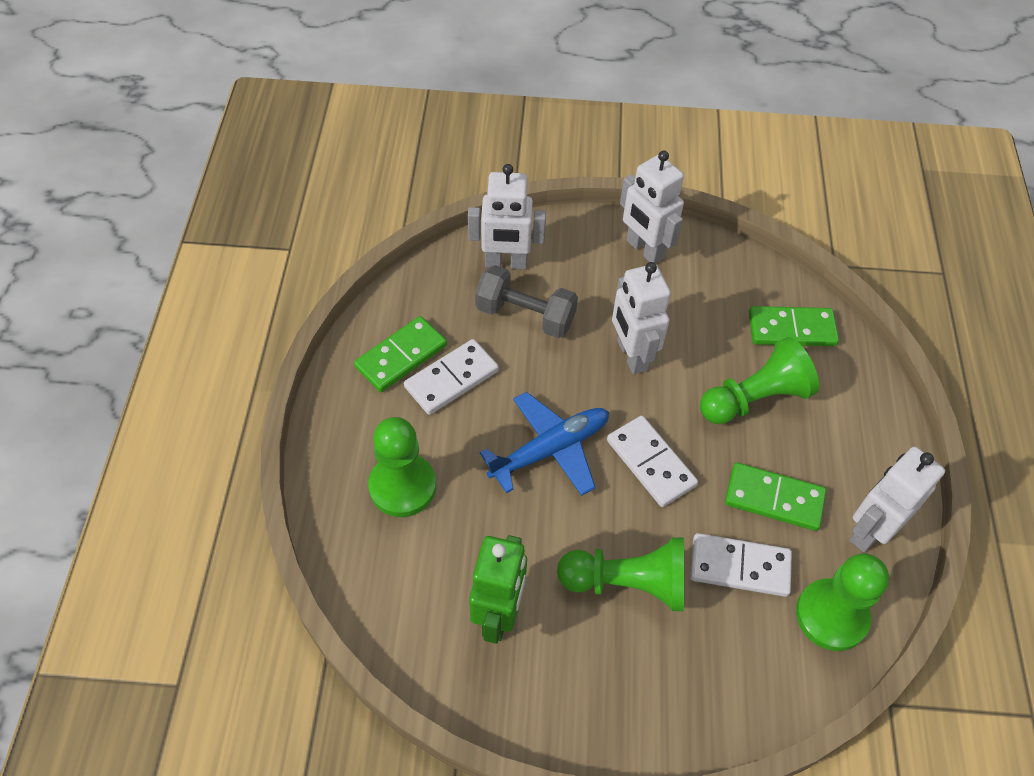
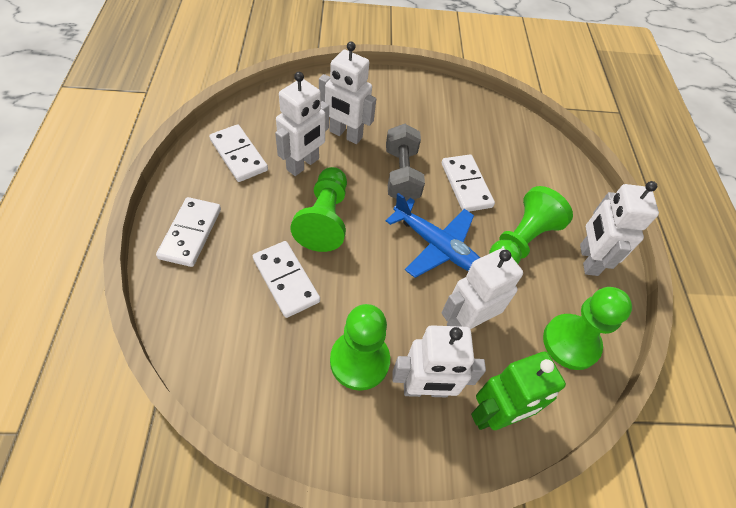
green domino: 3 -> 0
white domino: 3 -> 4
white robot: 4 -> 5

